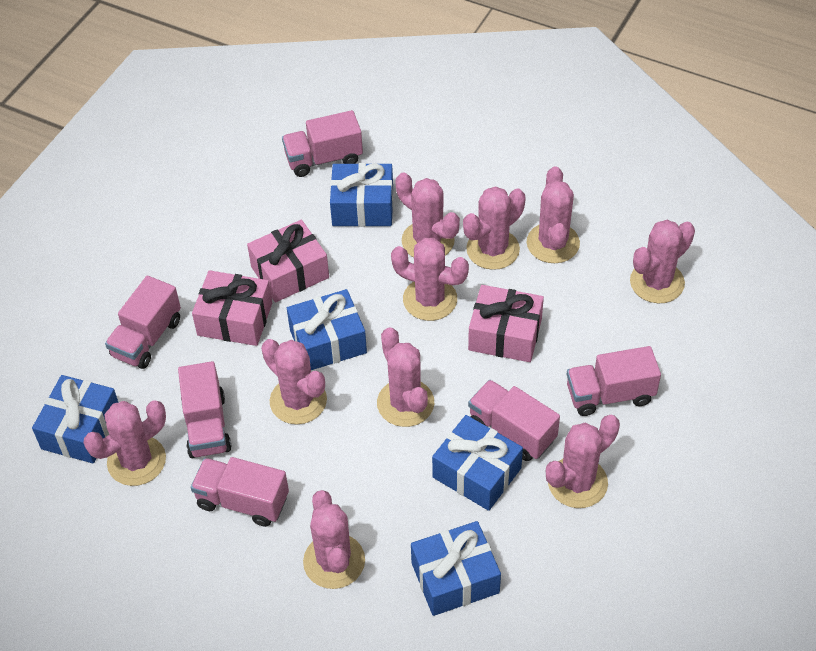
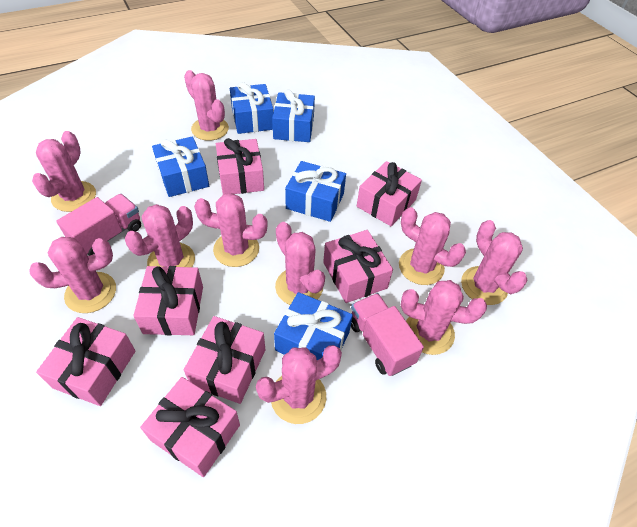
pink gift: 3 -> 7
pink truck: 6 -> 2

